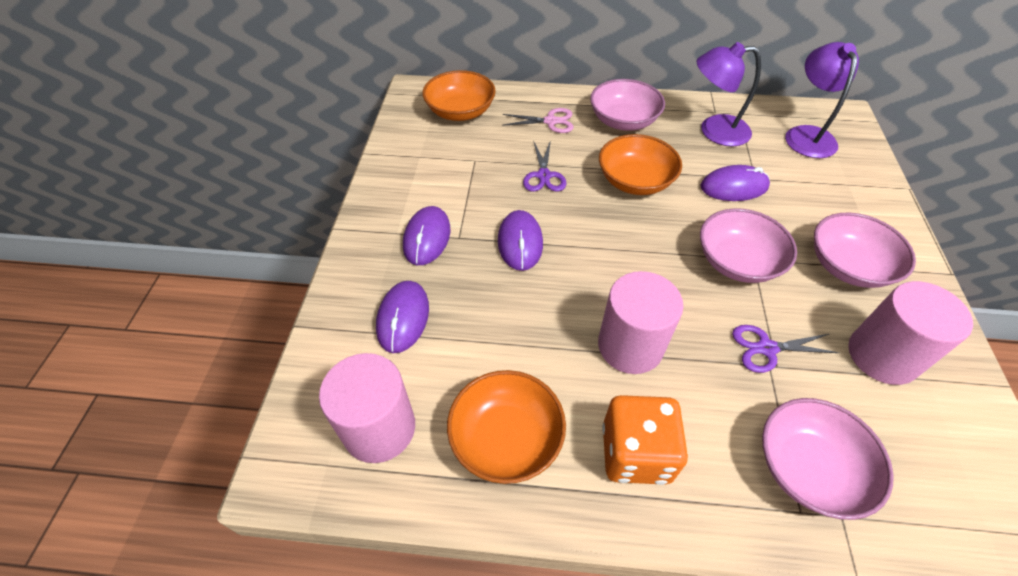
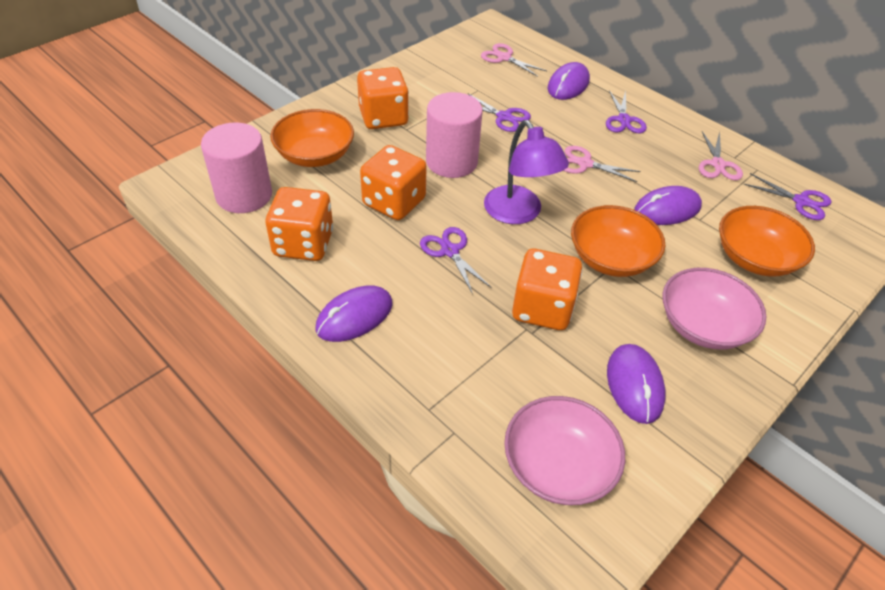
orange dice: 1 -> 4
pink bowl: 4 -> 2
pink cylinder: 3 -> 2
pink scissors: 1 -> 3
purple lamp: 2 -> 1
purple scissors: 2 -> 4

